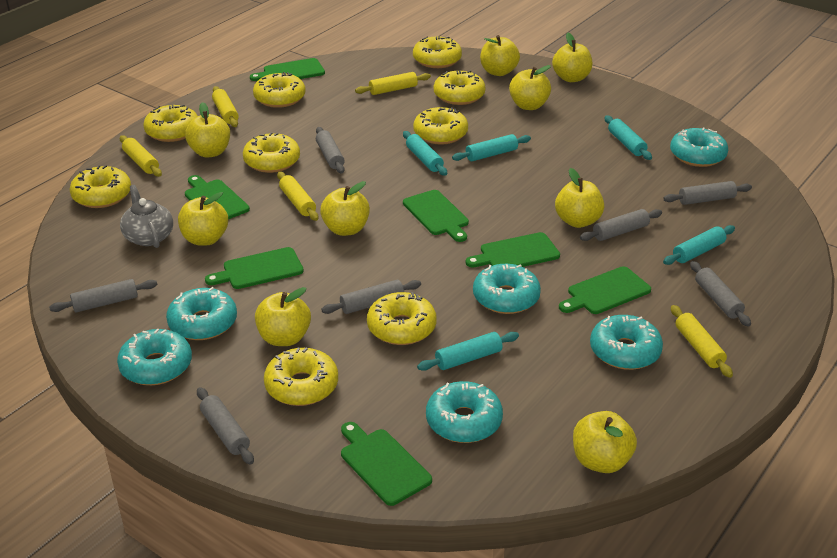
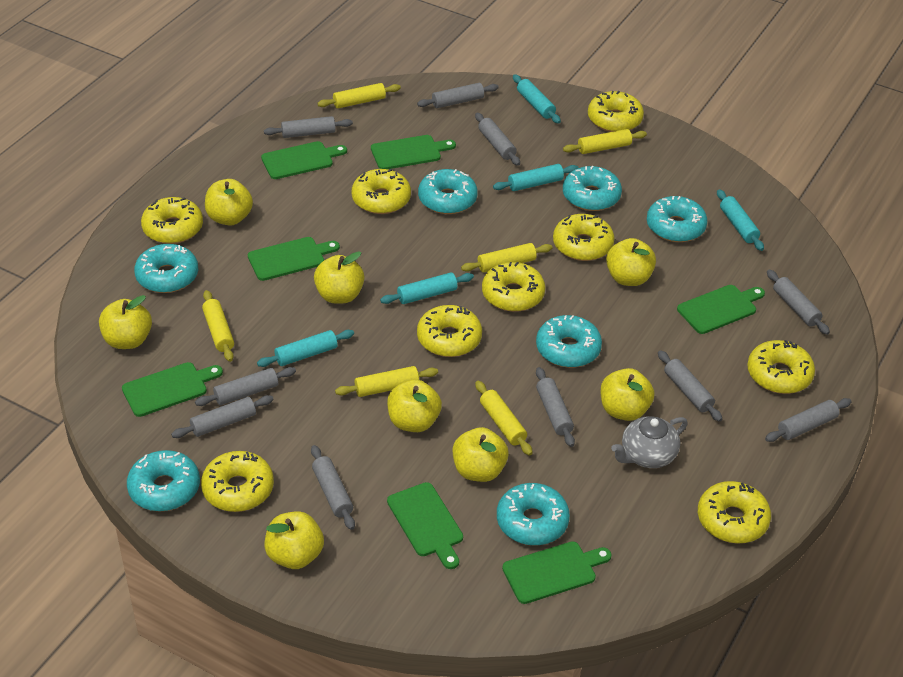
grey rolling pin: 7 -> 10
turquoise donut: 6 -> 7
yellow apple: 9 -> 8
yellow rolling pin: 5 -> 6

